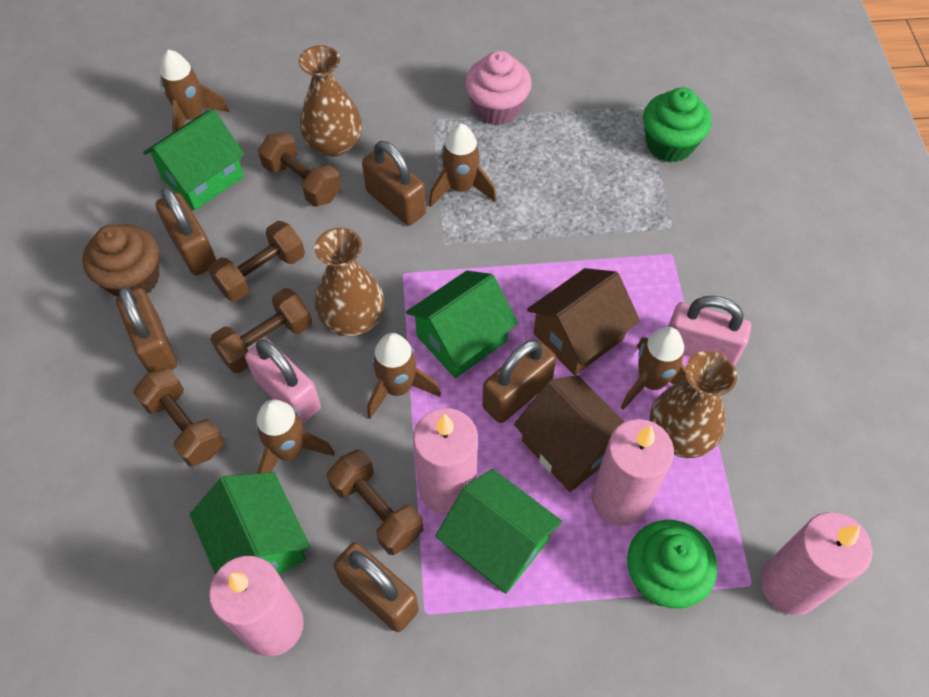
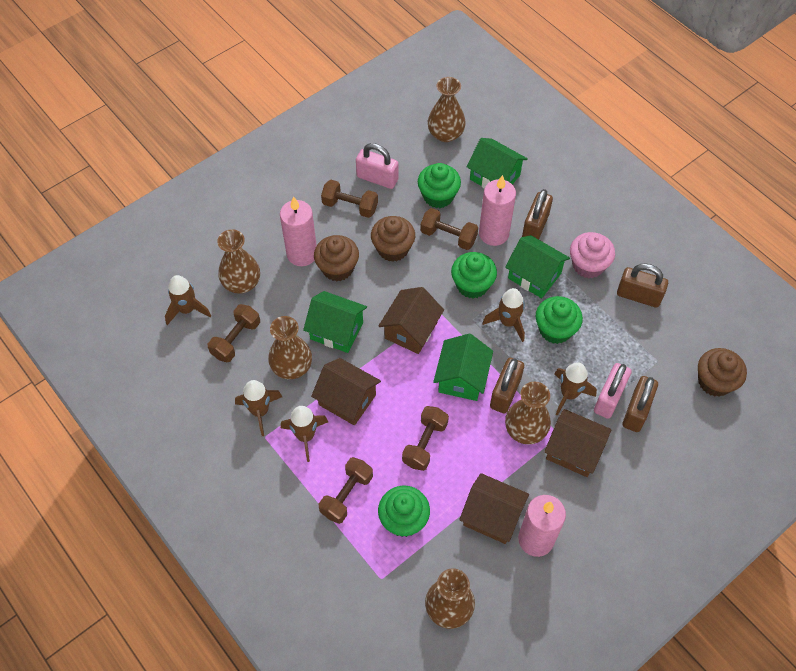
brown cupcake: 1 -> 3
brown house: 2 -> 4
brown padlock: 5 -> 4
brown vase: 3 -> 5
green cupcake: 2 -> 4
pink candle: 4 -> 3

